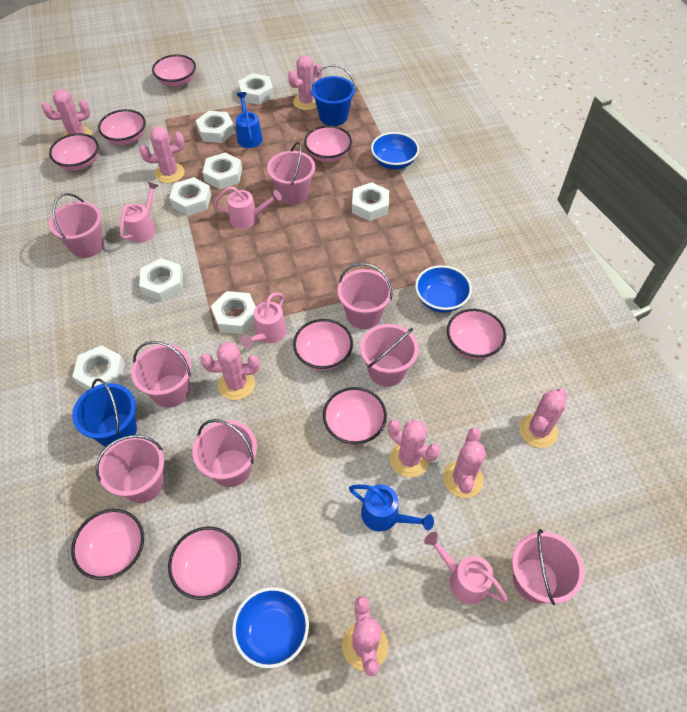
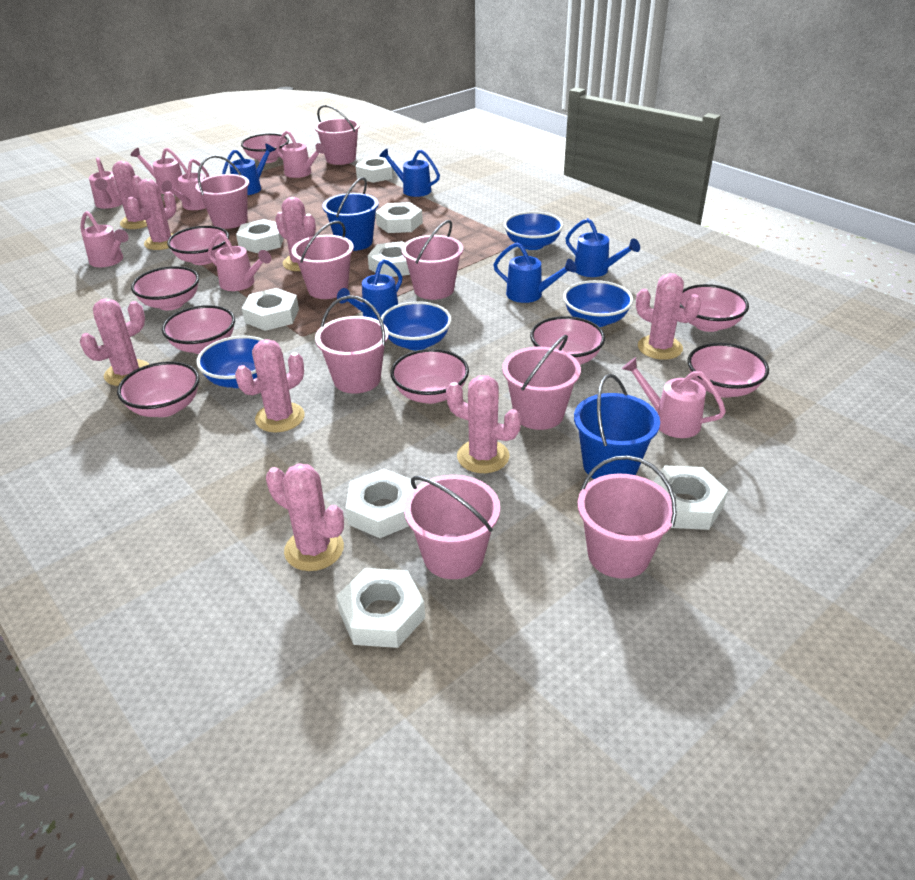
blue bowl: 3 -> 4
blue watering can: 2 -> 5
pink watering can: 4 -> 7

